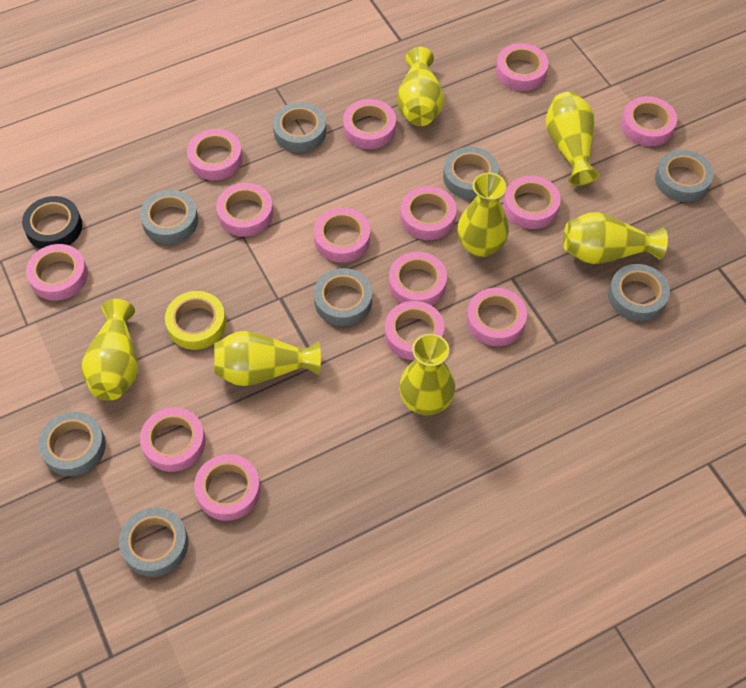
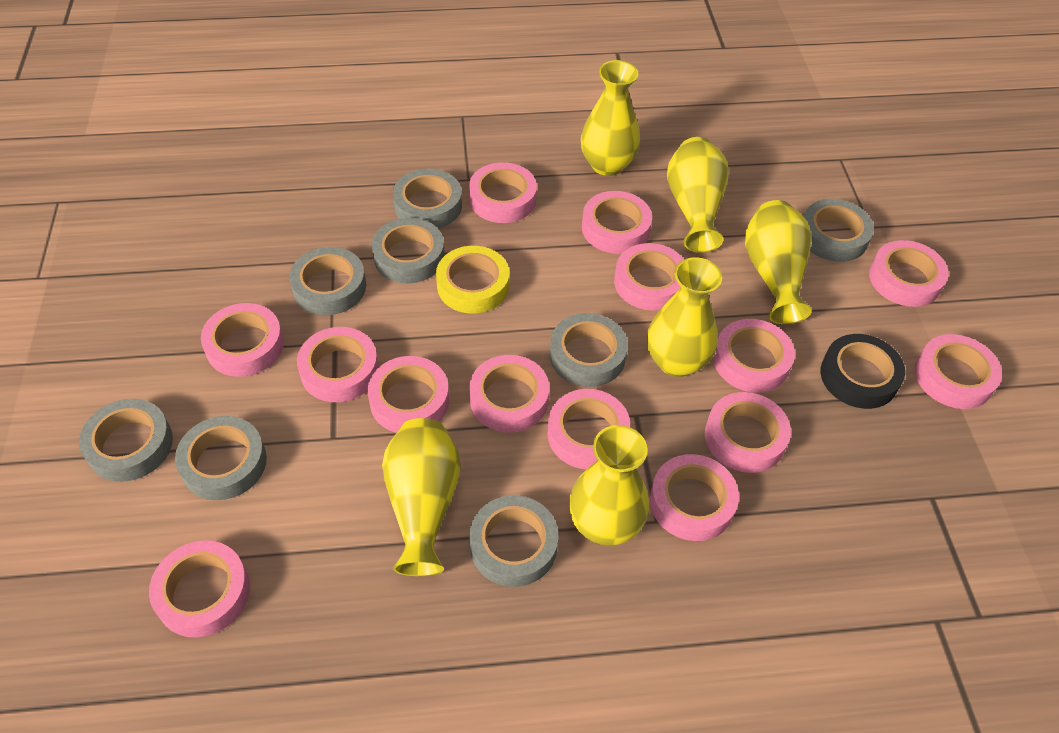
yellow vase: 7 -> 6

